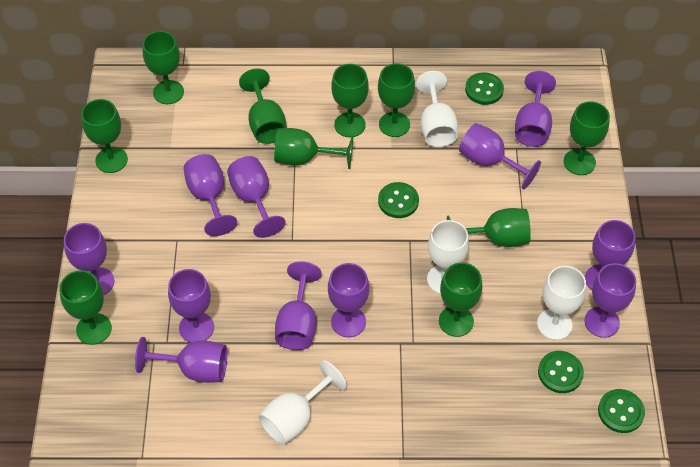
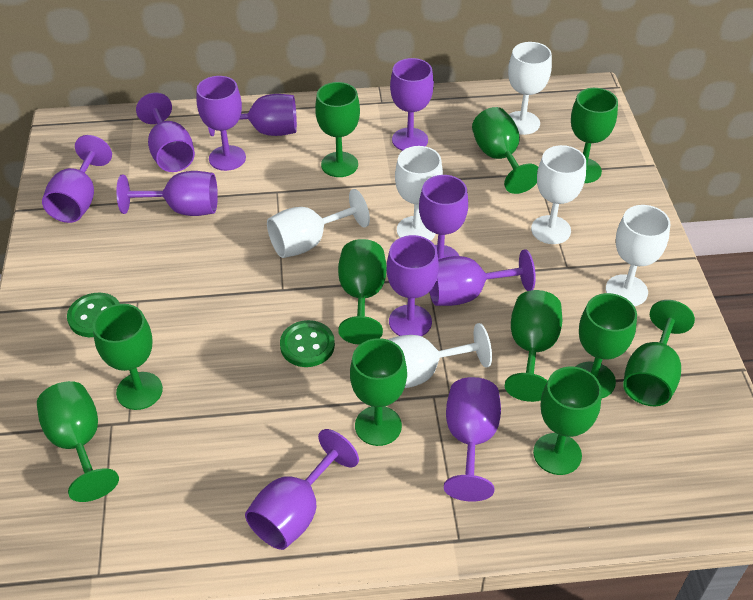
green button: 4 -> 2
green goblet: 10 -> 11
white goblet: 4 -> 6

